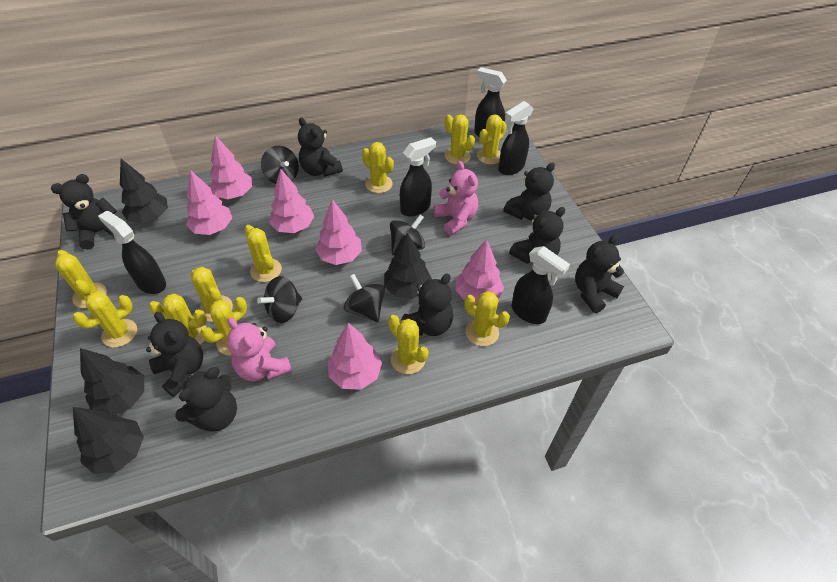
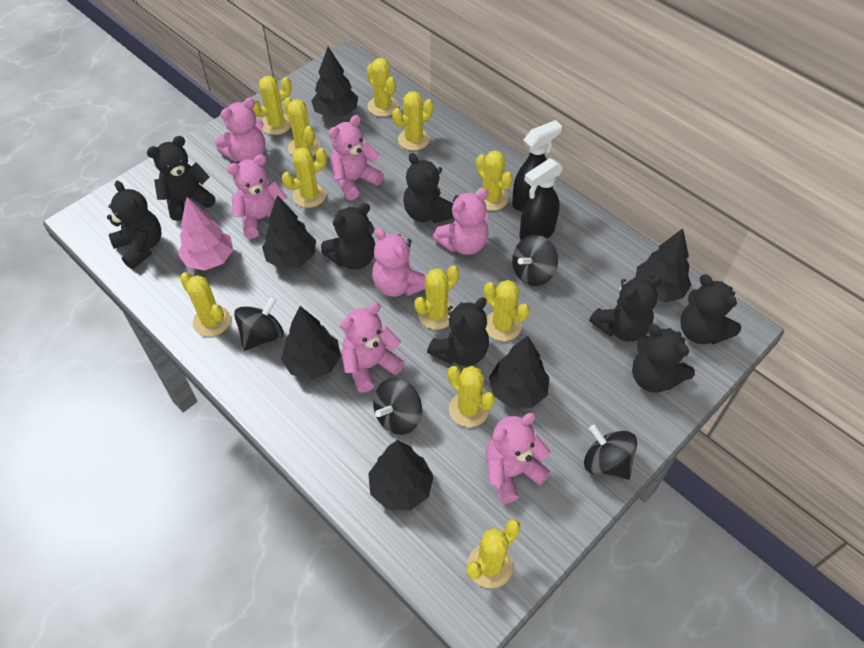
black spray bottle: 5 -> 2
black tree: 4 -> 6
pink teddy bear: 2 -> 7
pink tree: 6 -> 1

